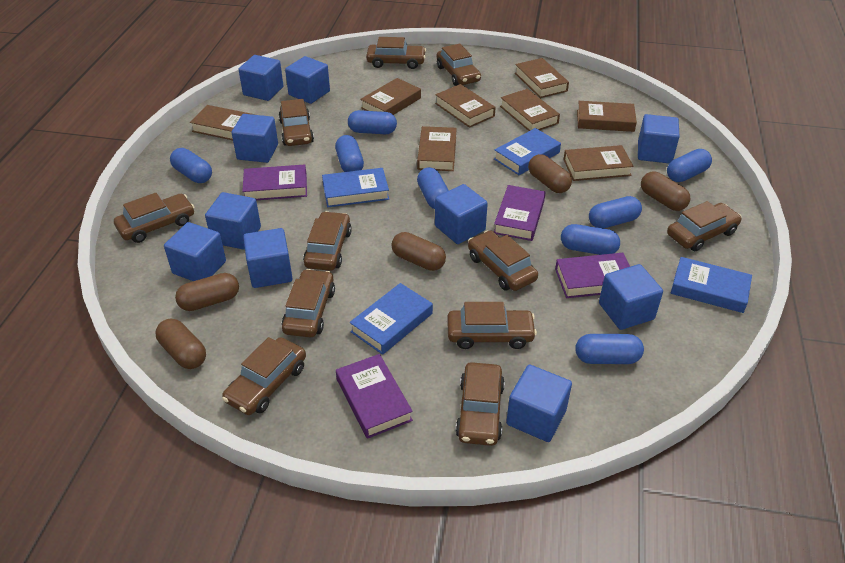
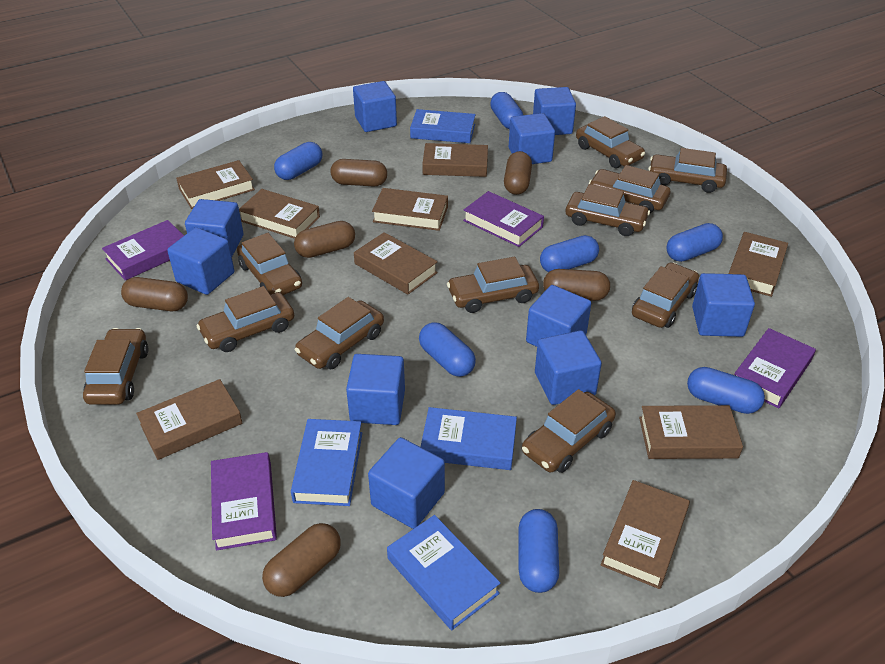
blue capsule: 8 -> 7
brown book: 8 -> 9
brown capsule: 5 -> 6

